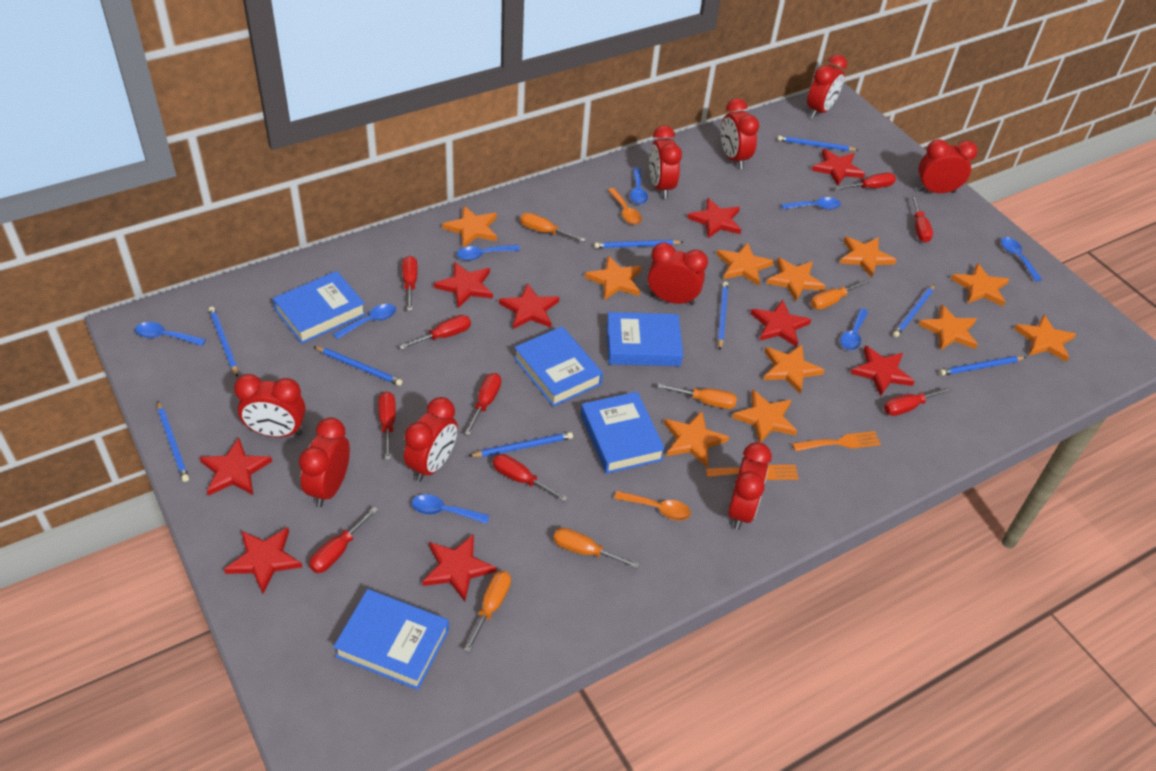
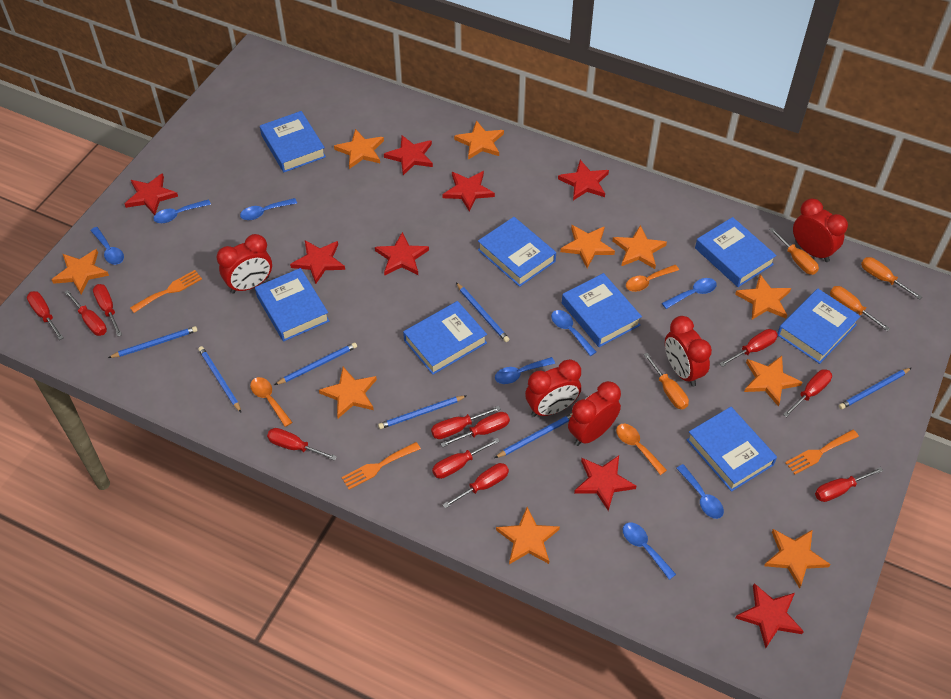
blue book: 5 -> 8
blue pencil: 9 -> 7
orange fork: 2 -> 3
orange screwdriver: 5 -> 4
orange spoon: 2 -> 3
orange star: 11 -> 10
red clock: 9 -> 5
red screwdriver: 9 -> 11
red star: 9 -> 8

